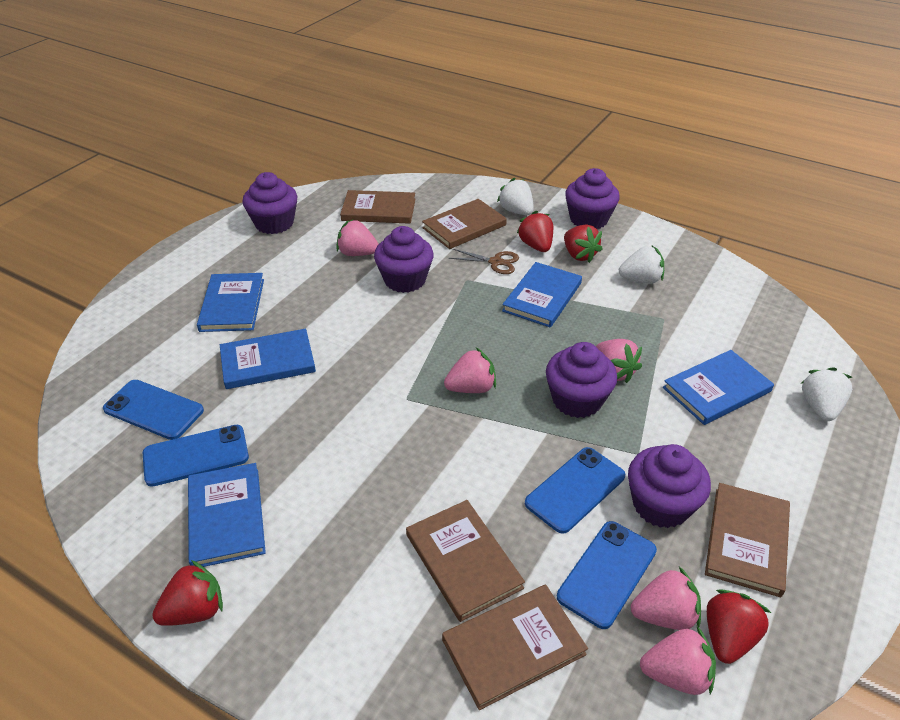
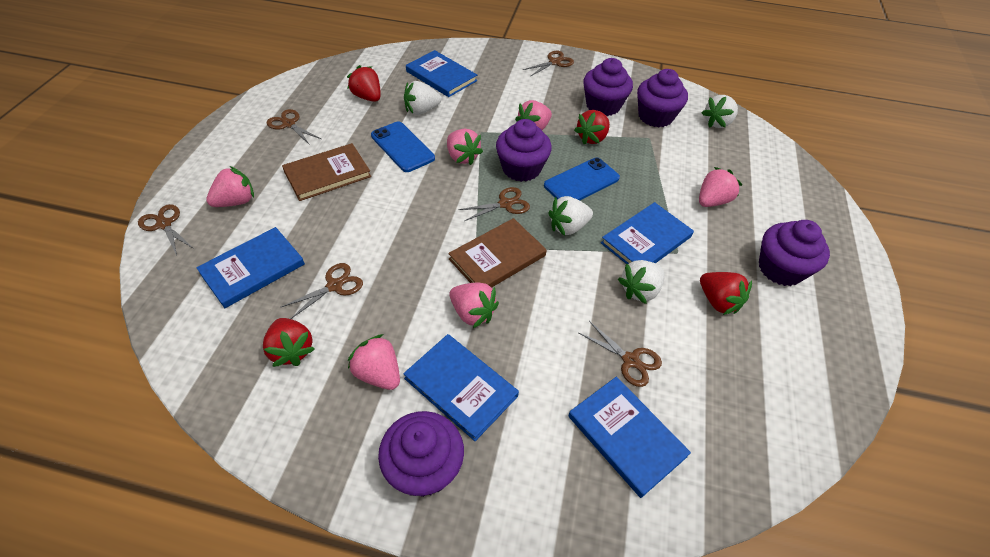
blue phone: 4 -> 2
brown book: 5 -> 2
brown scissors: 1 -> 6
pink strawberry: 5 -> 6
white strawberry: 3 -> 4

